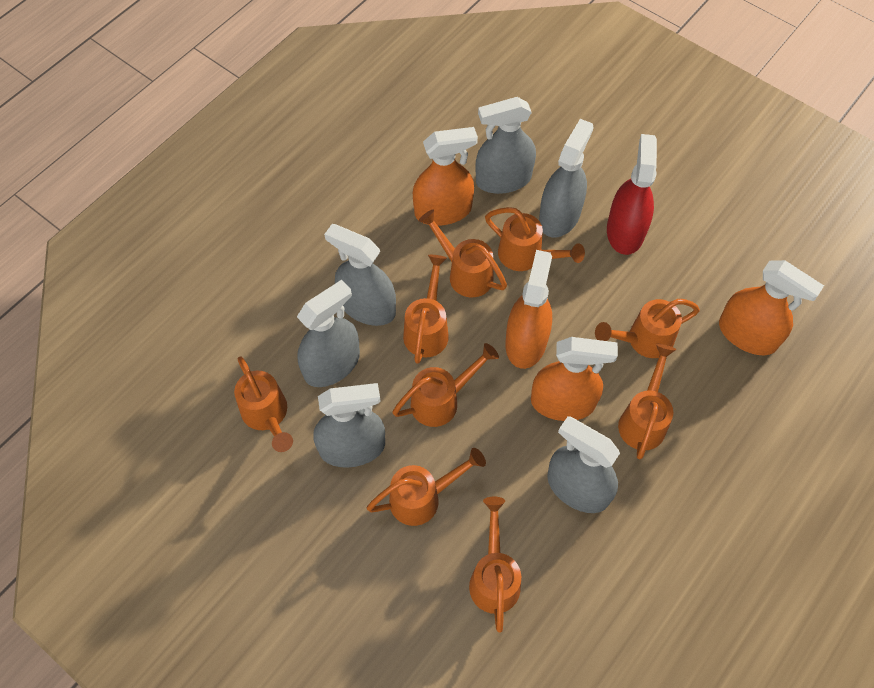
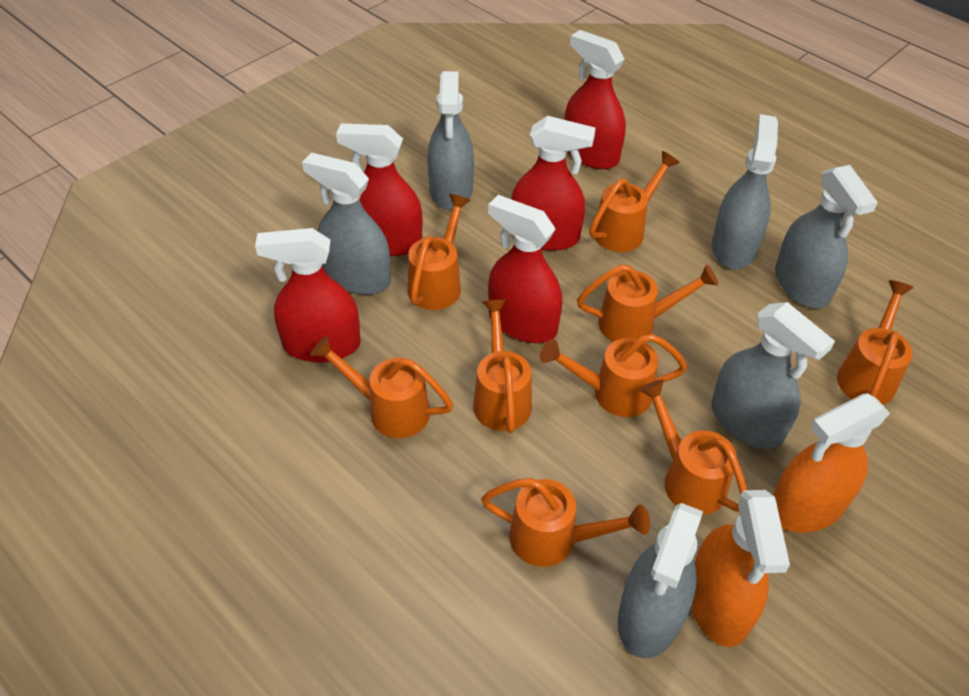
orange spray bottle: 4 -> 2
red spray bottle: 1 -> 5

